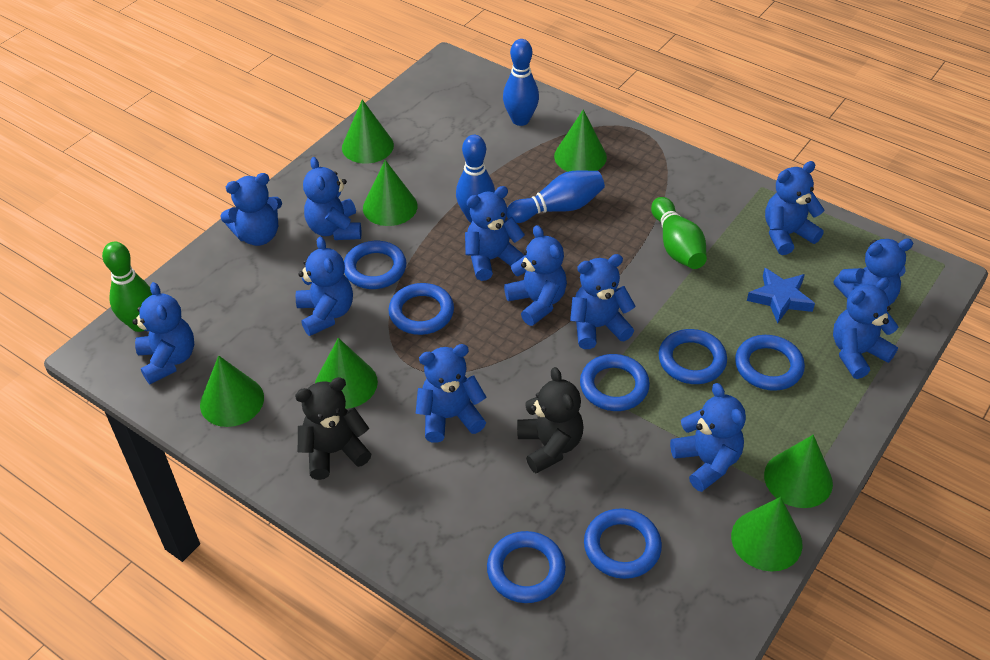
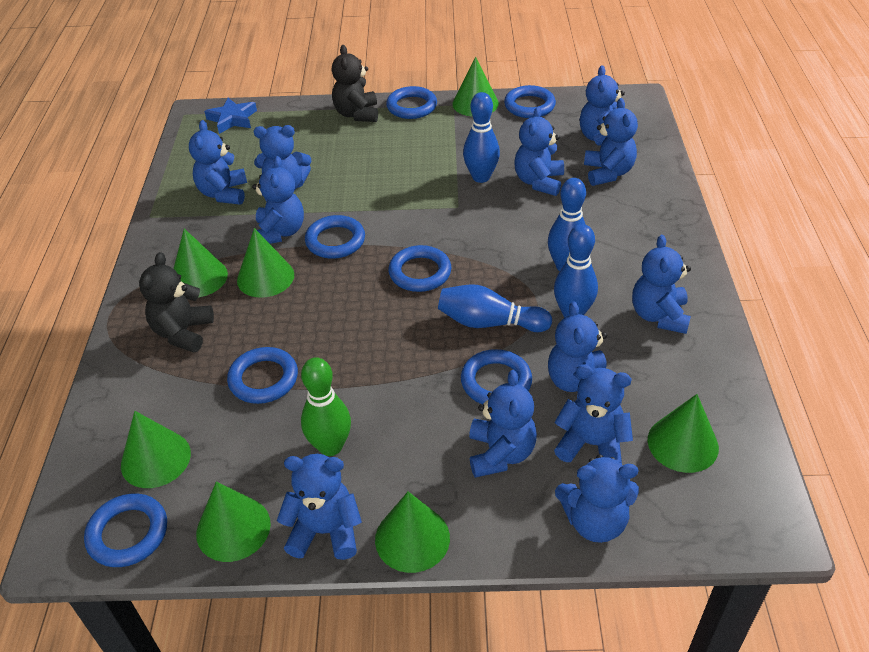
blue bowling pin: 3 -> 4
green bowling pin: 2 -> 1

